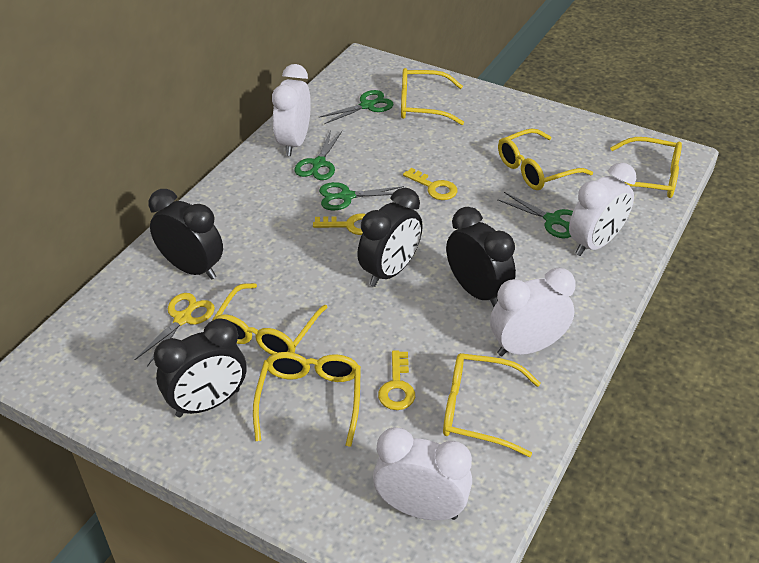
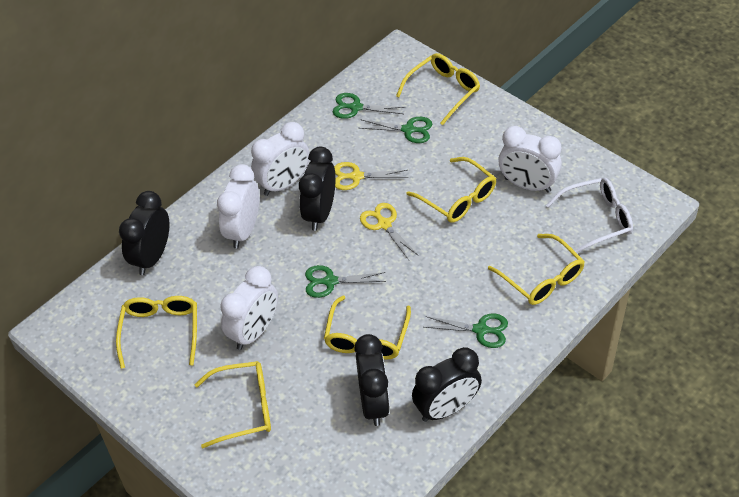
white glasses: 0 -> 1
yellow key: 3 -> 0
yellow scissors: 1 -> 2

